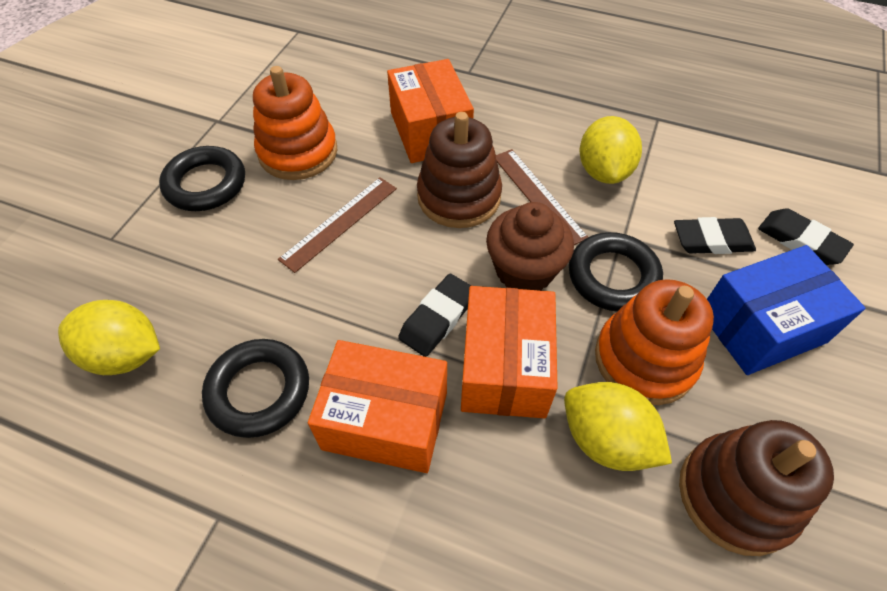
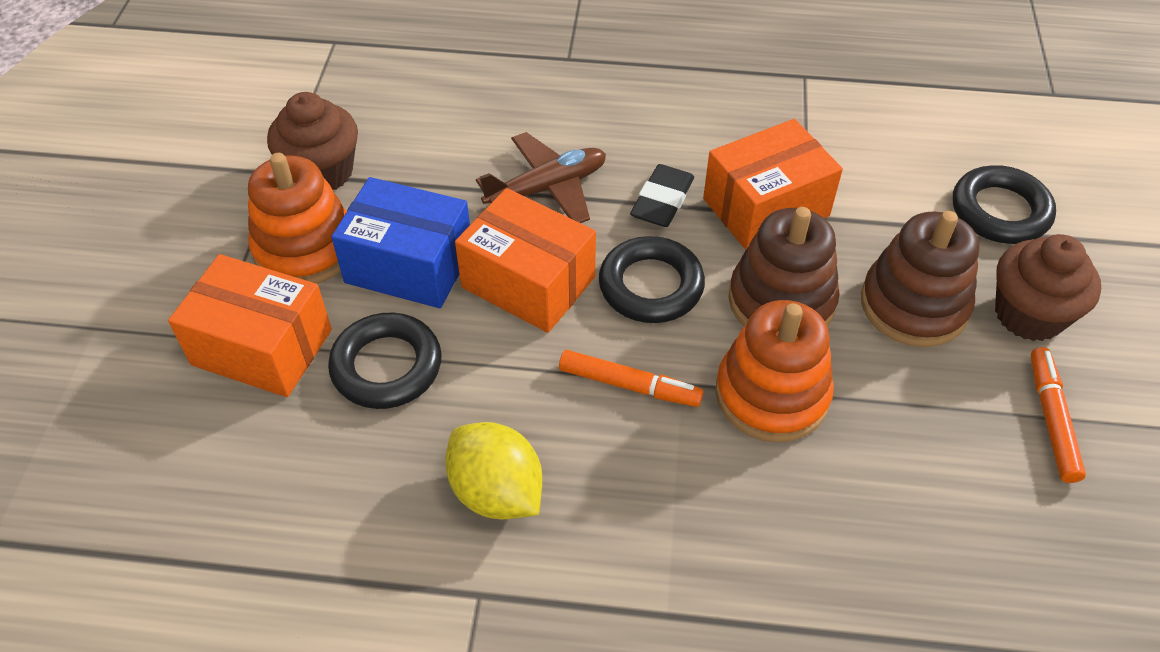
black eraser: 3 -> 1
brown cupcake: 1 -> 2
brown plane: 0 -> 1
brown ruler: 2 -> 0
orange marker: 0 -> 2
yellow lemon: 3 -> 1

